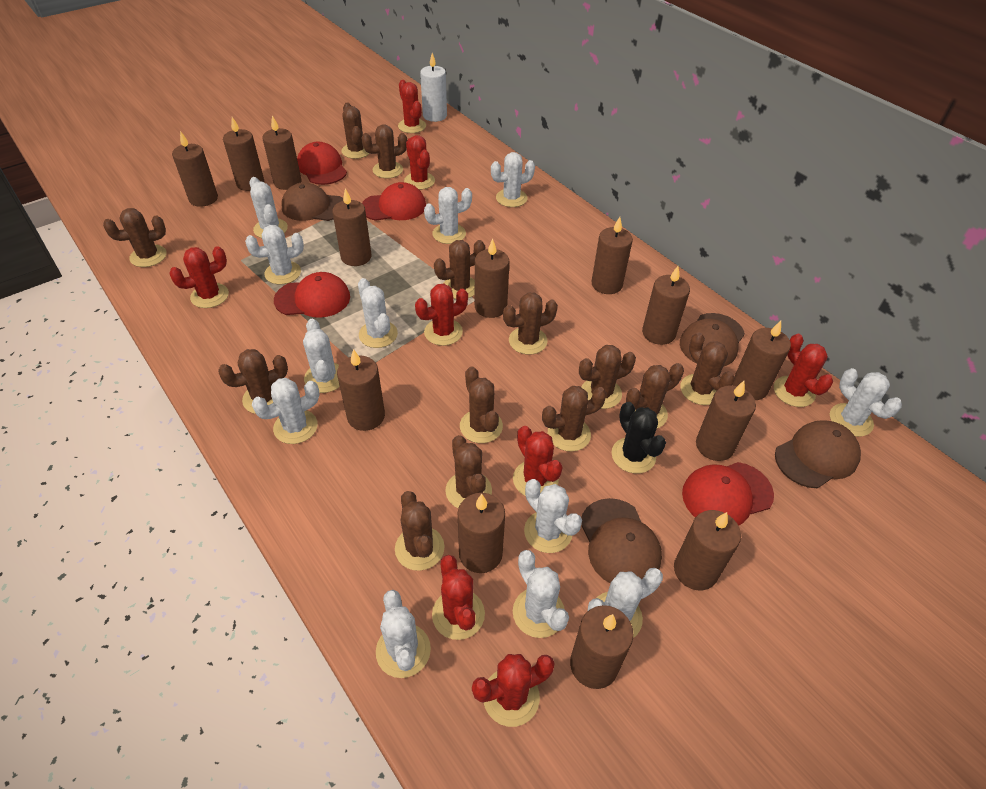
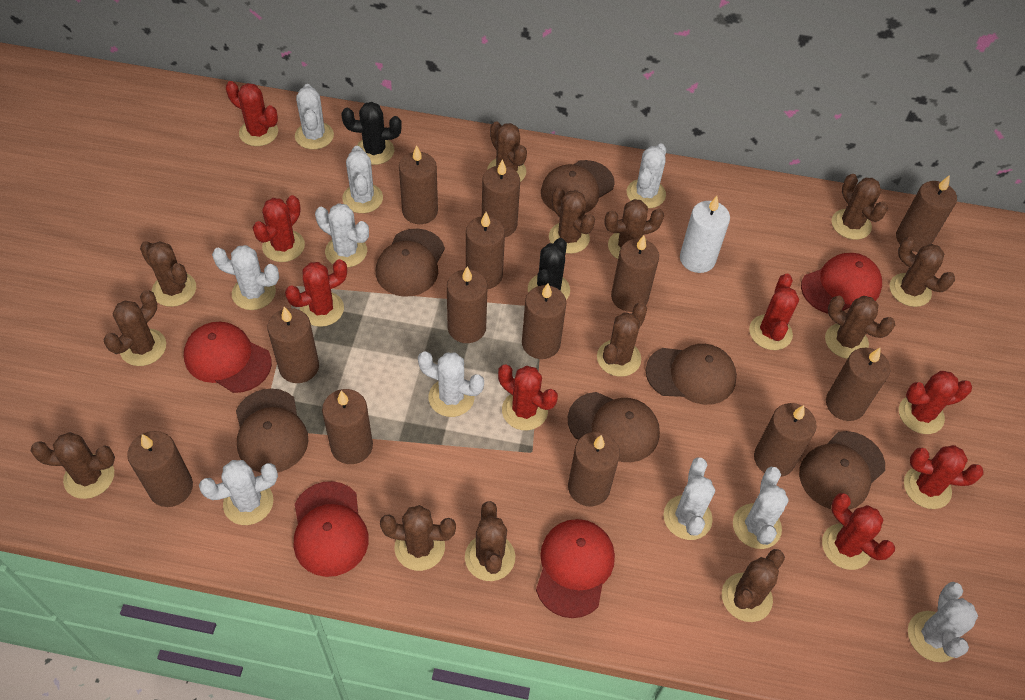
black cactus: 1 -> 2
brown cap: 4 -> 6
white cactus: 12 -> 10

